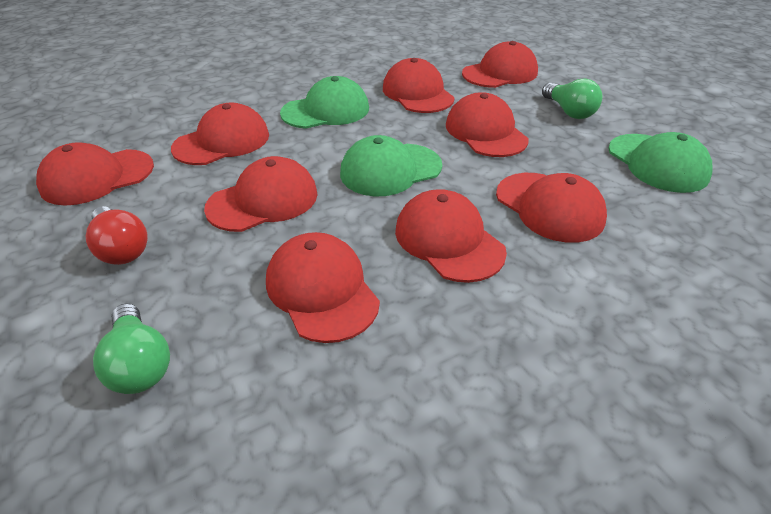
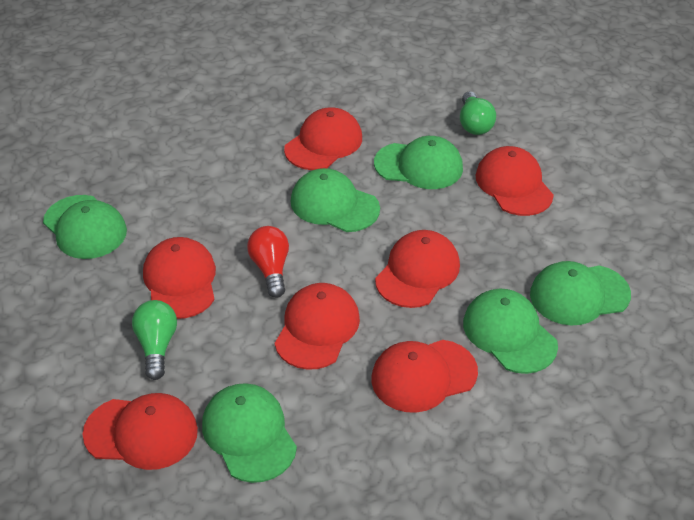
green cap: 3 -> 6
red cap: 9 -> 7

